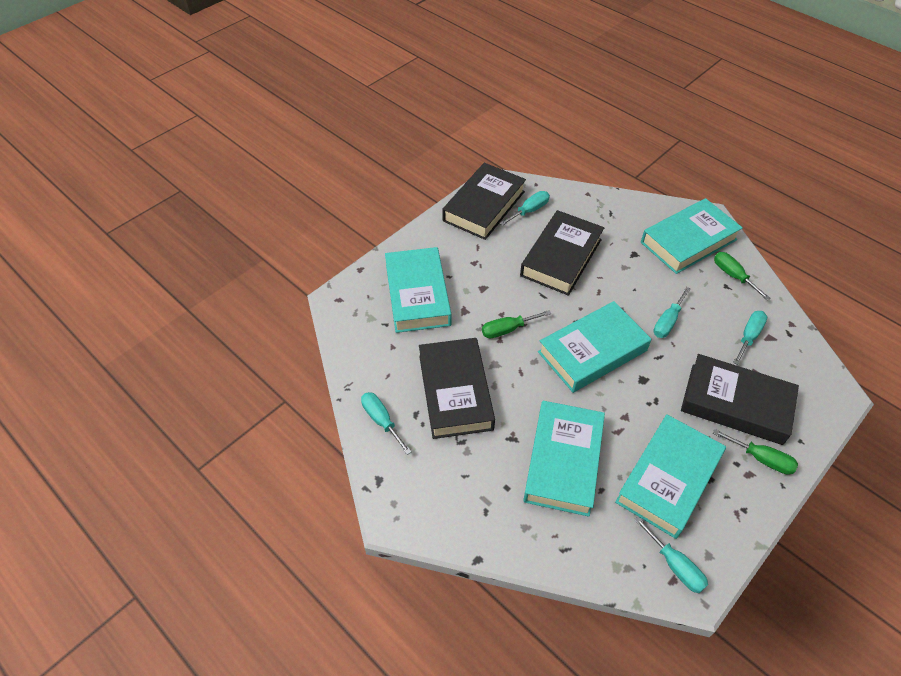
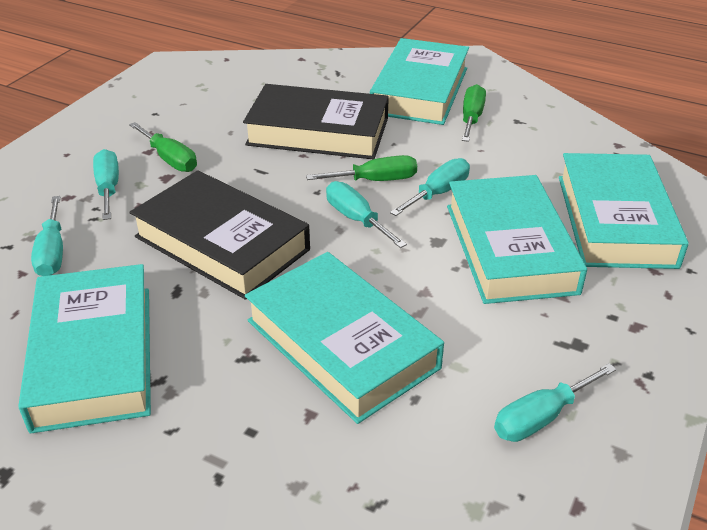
black book: 4 -> 2

